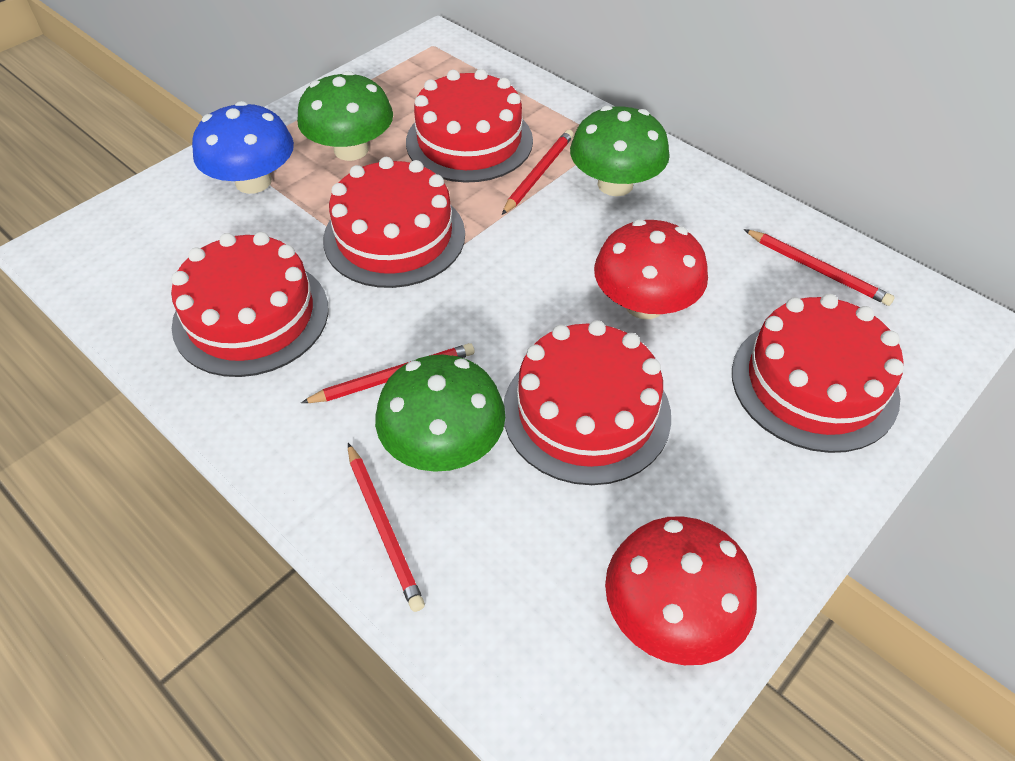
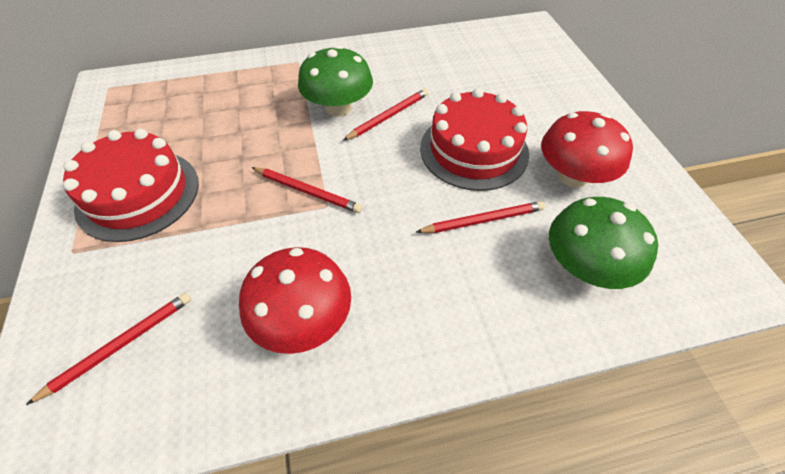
blue mushroom: 1 -> 0
green mushroom: 3 -> 2
red cake: 5 -> 2

